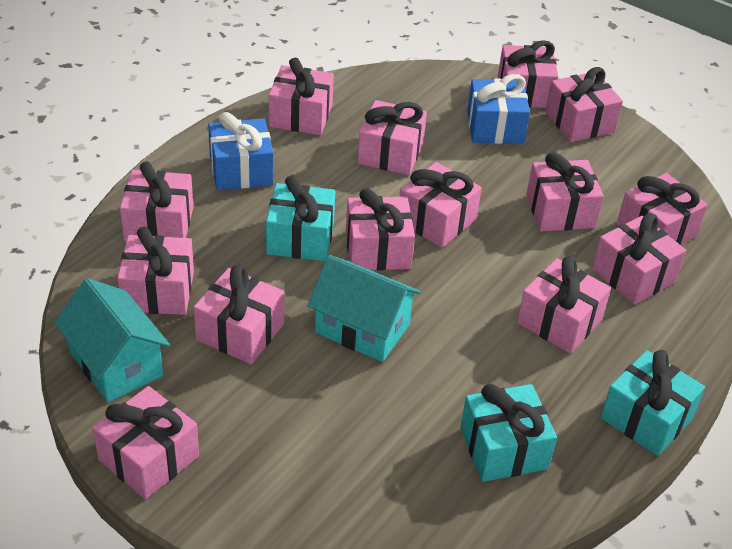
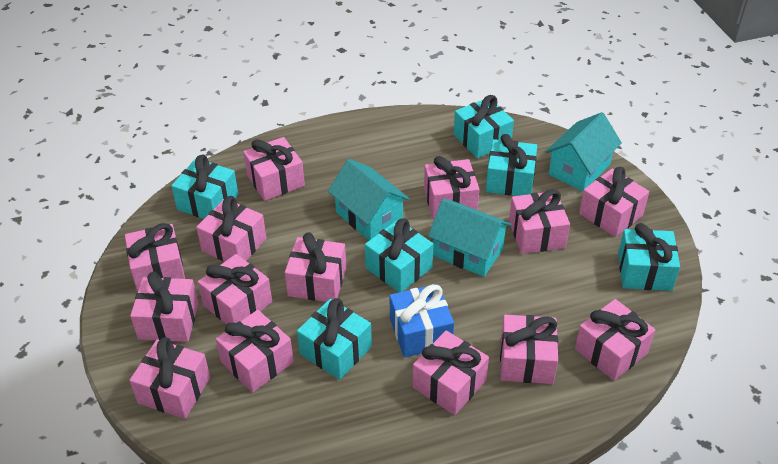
blue gift: 2 -> 1
turquoise gift: 3 -> 6
turquoise house: 2 -> 3

